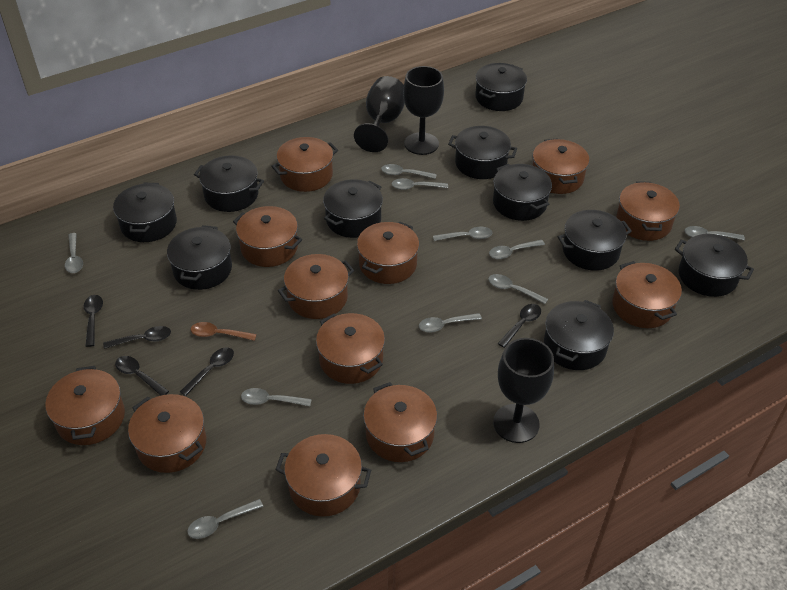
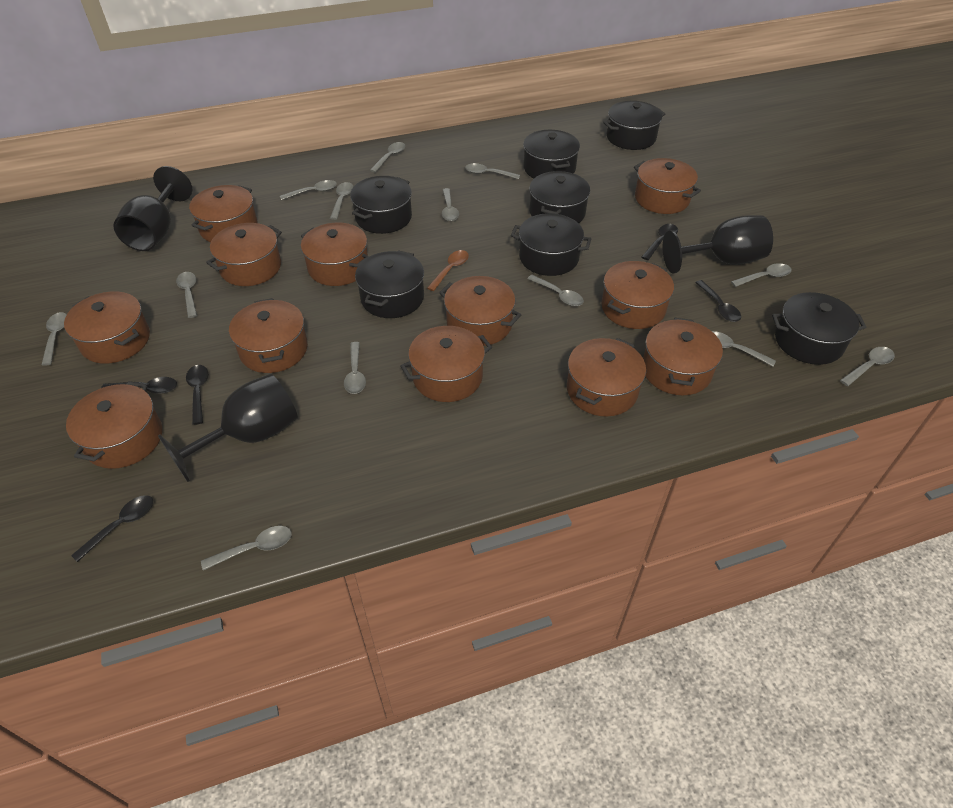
black pot: 10 -> 7
grey spoon: 10 -> 13

